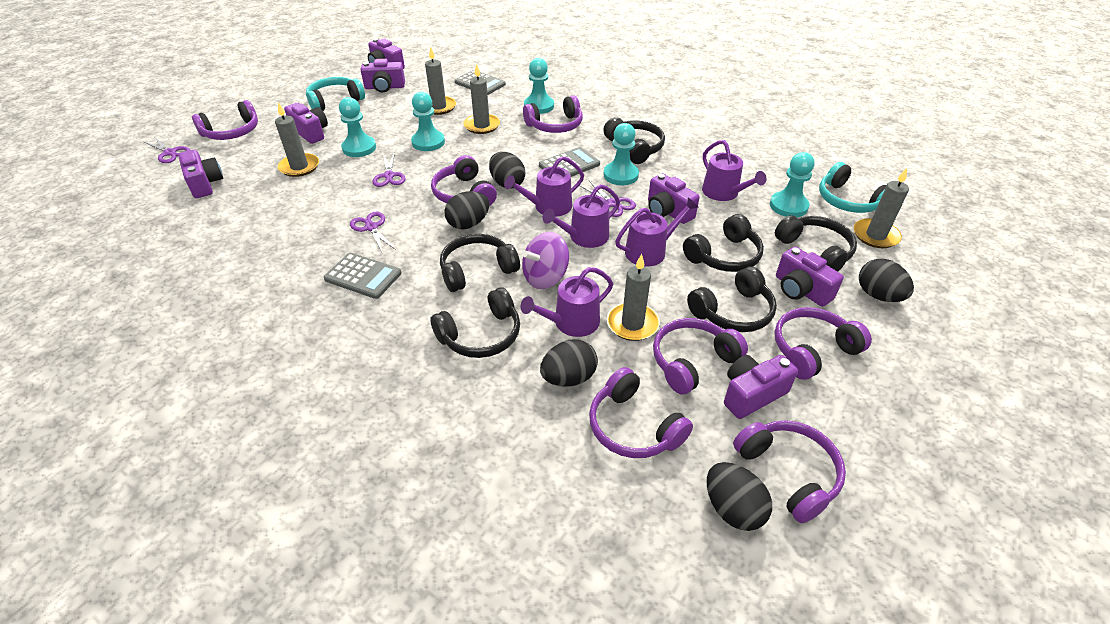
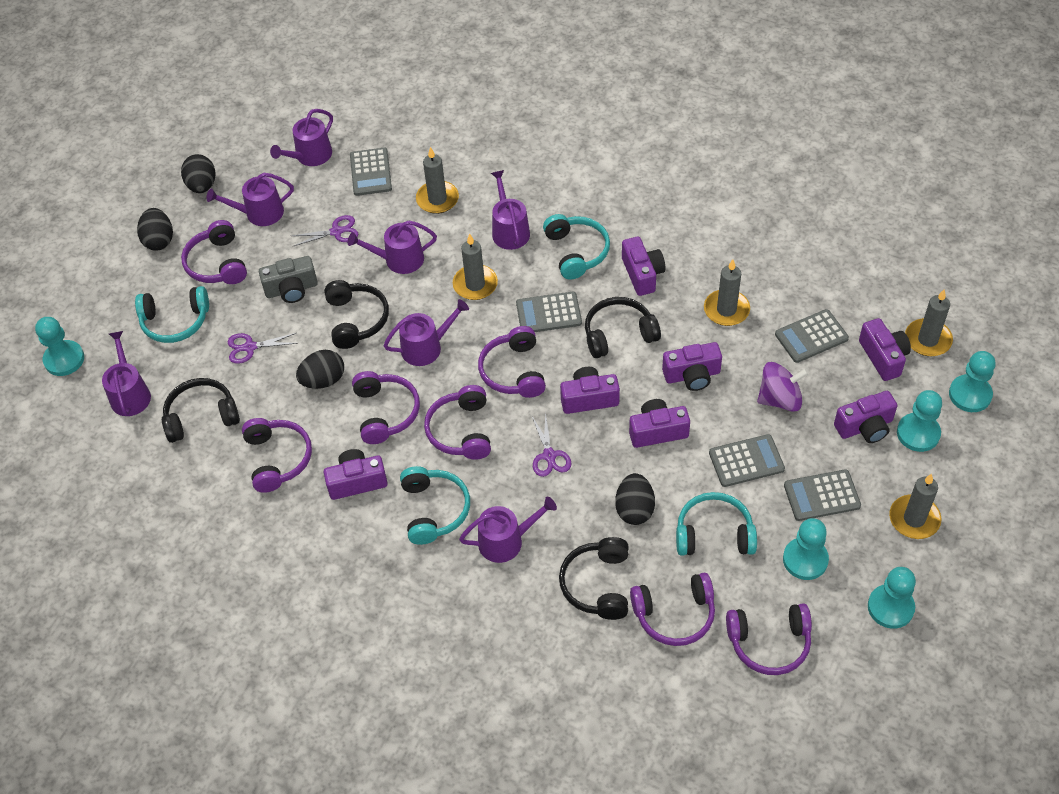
black egg: 5 -> 4
black headphones: 6 -> 4
grey calculator: 3 -> 5
grey camera: 0 -> 1
purple scissors: 4 -> 3
purple watering can: 5 -> 7
turquoise headphones: 2 -> 4

